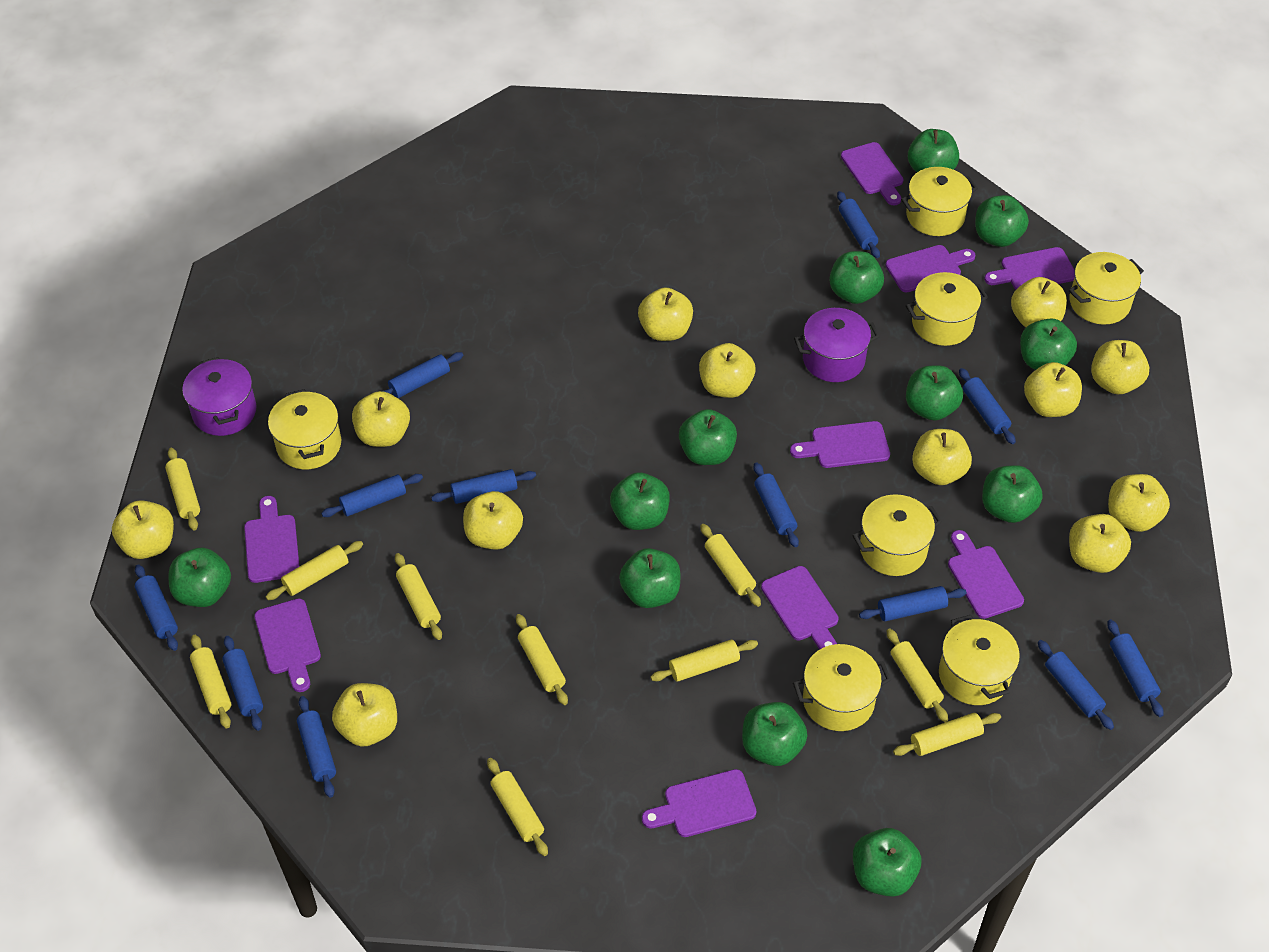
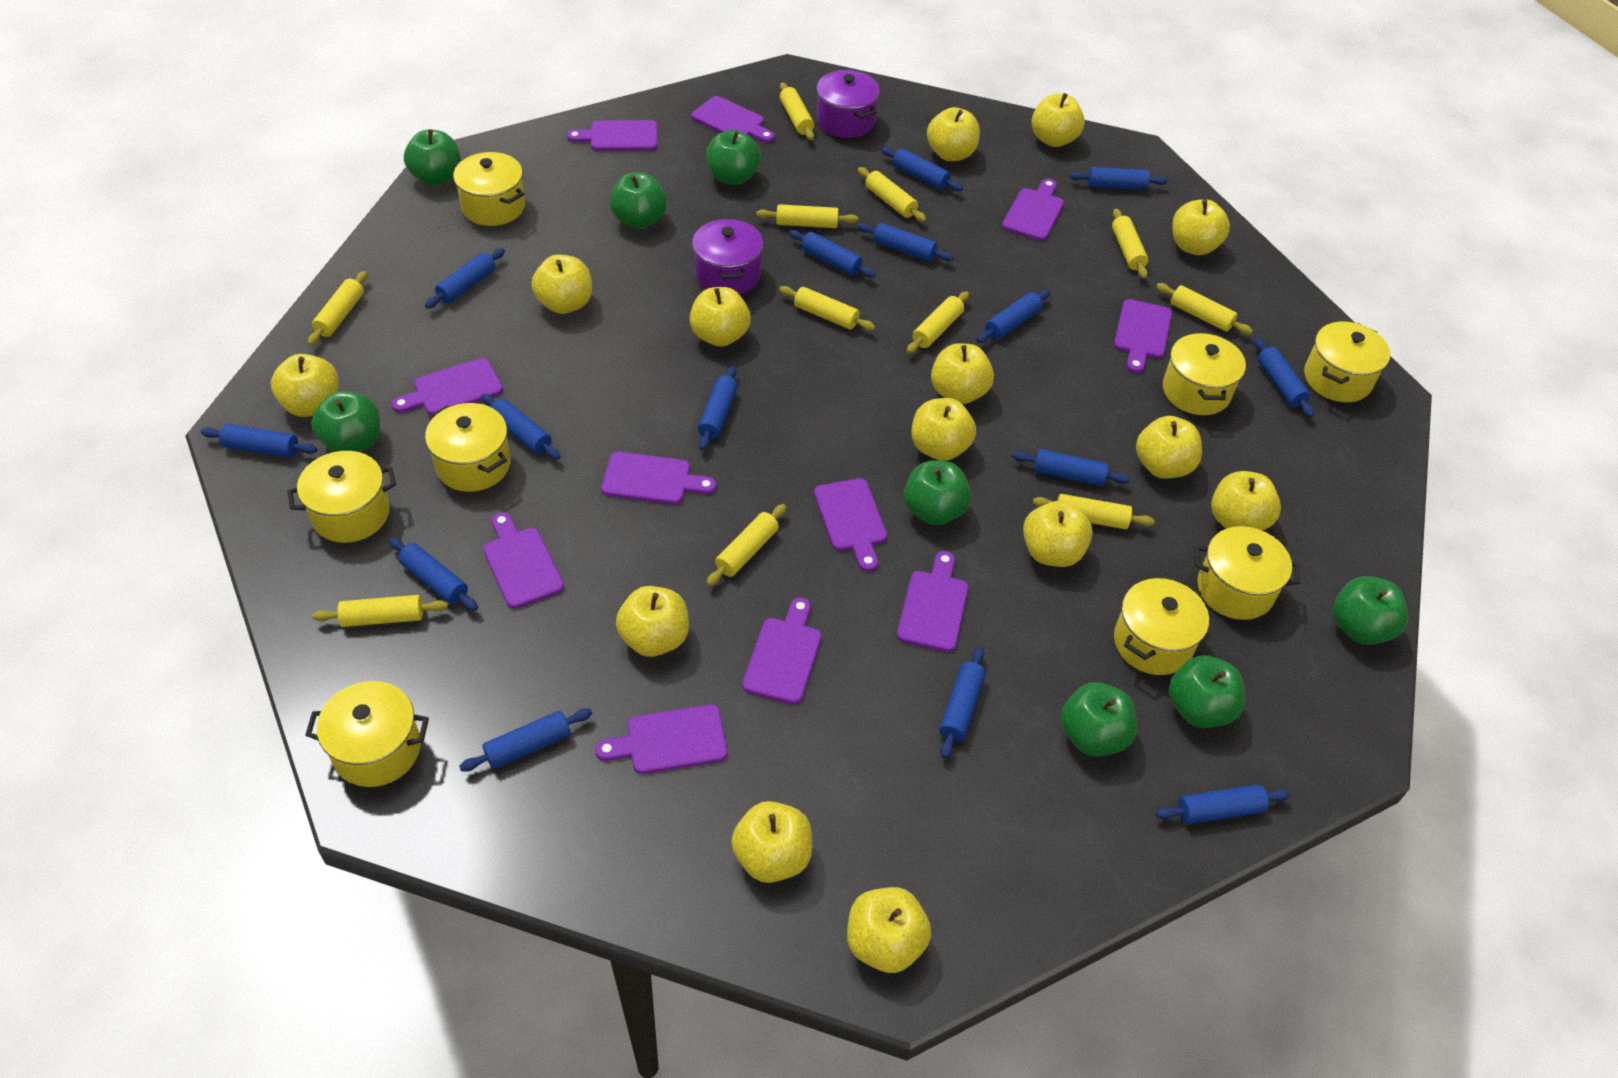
blue rolling pin: 12 -> 15
green apple: 12 -> 8
purple cutting board: 9 -> 11
yellow apple: 12 -> 14
yellow pot: 7 -> 8
yellow rolling pin: 10 -> 11

